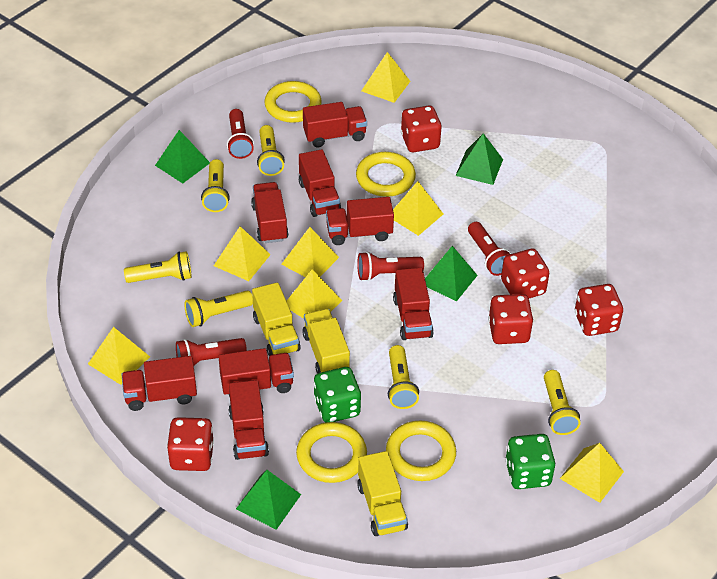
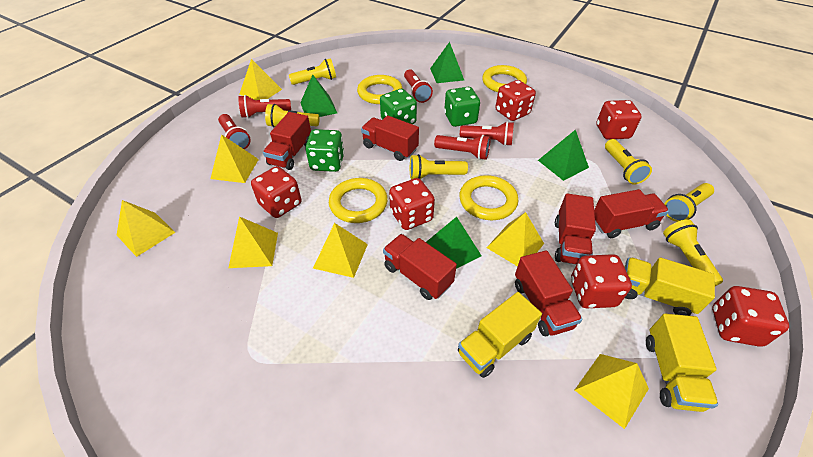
green dice: 2 -> 3
red dice: 5 -> 6
red flashlight: 4 -> 5
red truck: 8 -> 6

